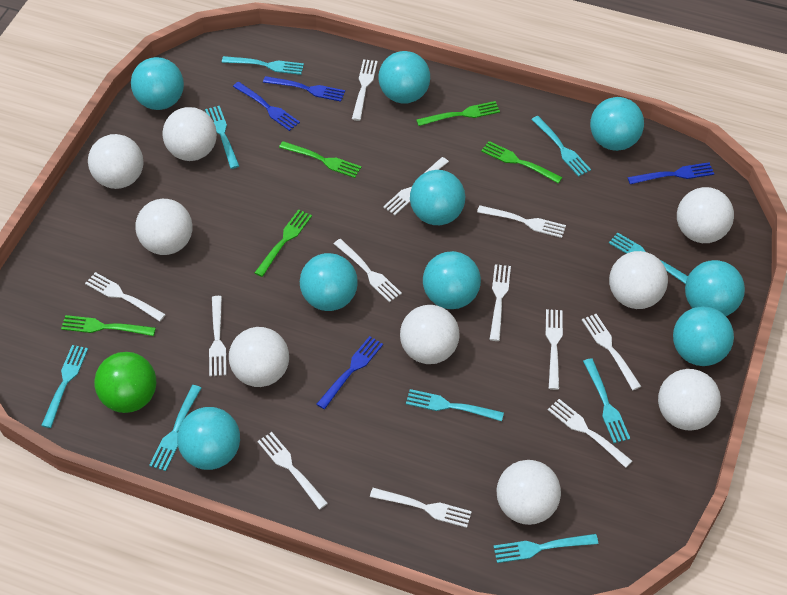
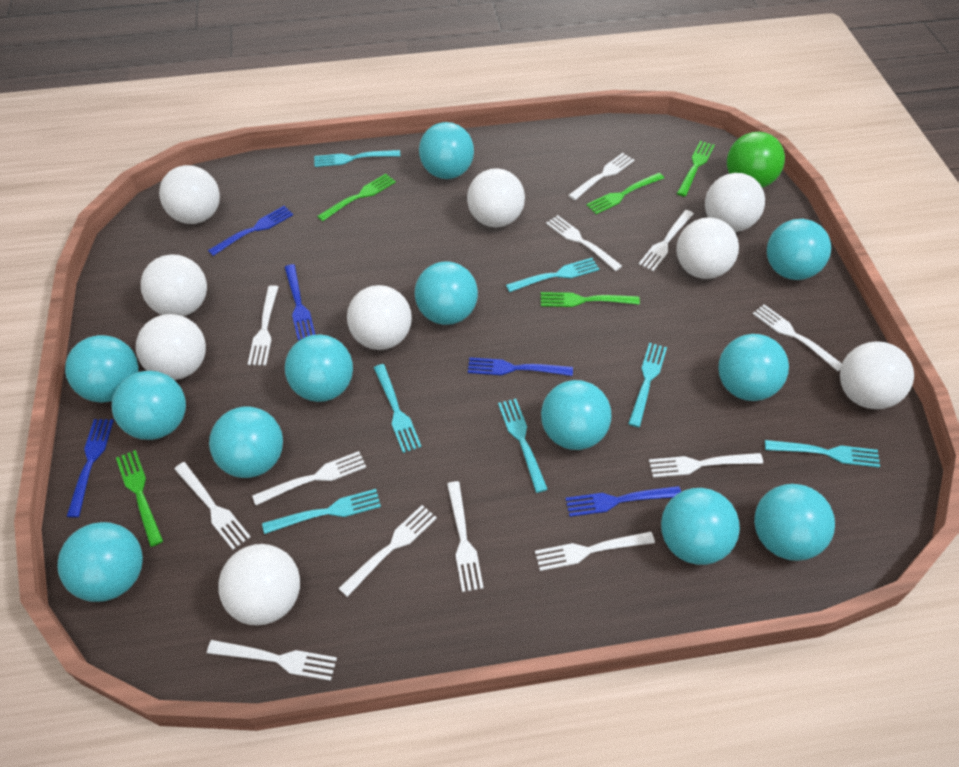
blue fork: 4 -> 5
turquoise ball: 9 -> 12
turquoise fork: 9 -> 7

